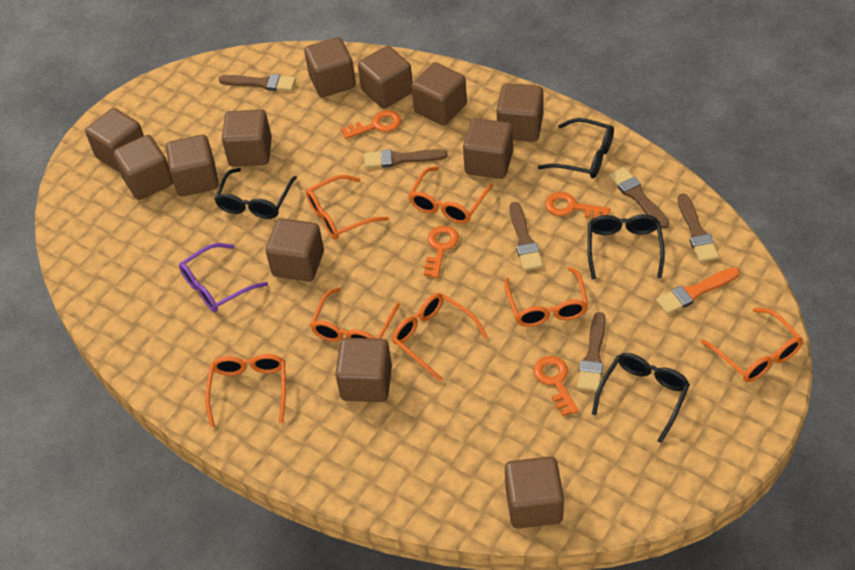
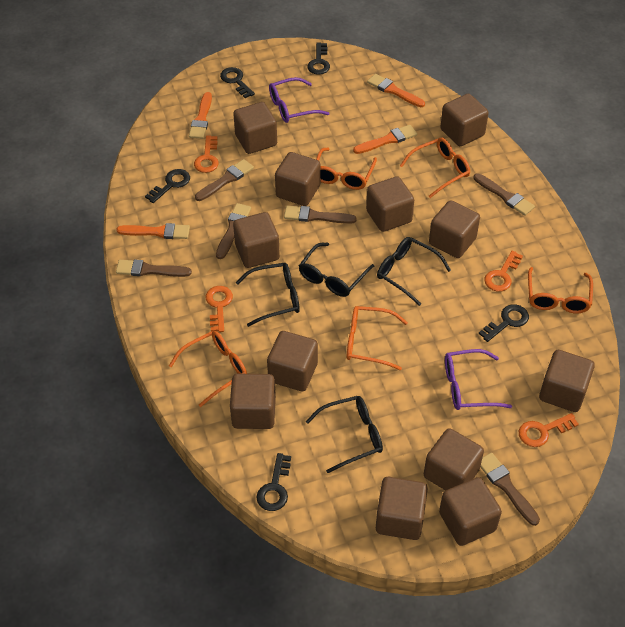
black key: 0 -> 5
orange brush: 1 -> 4
orange glasses: 7 -> 5
purple glasses: 1 -> 2

